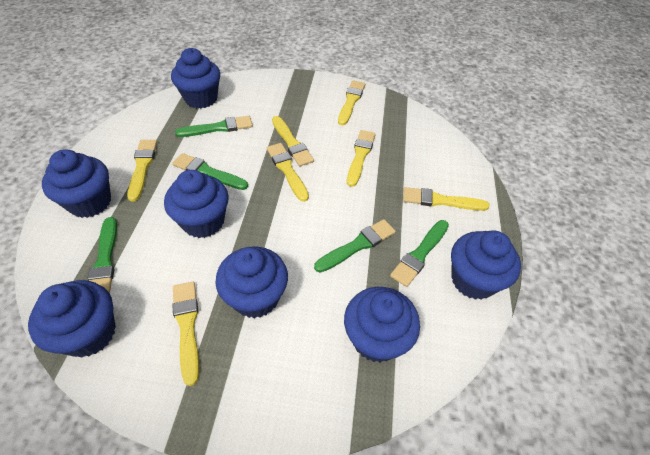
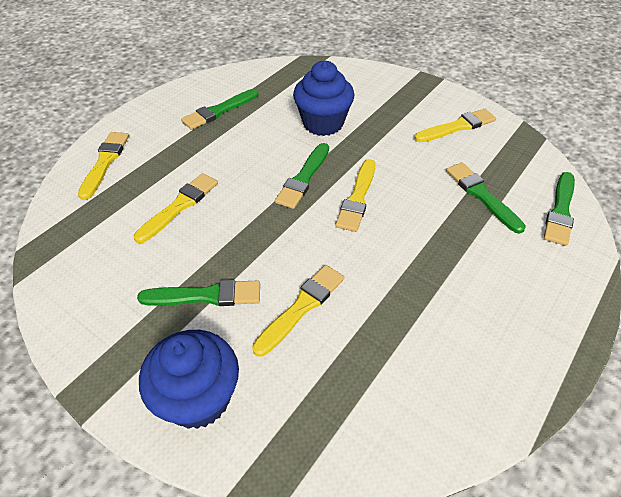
blue cupcake: 7 -> 2
yellow brush: 7 -> 5

